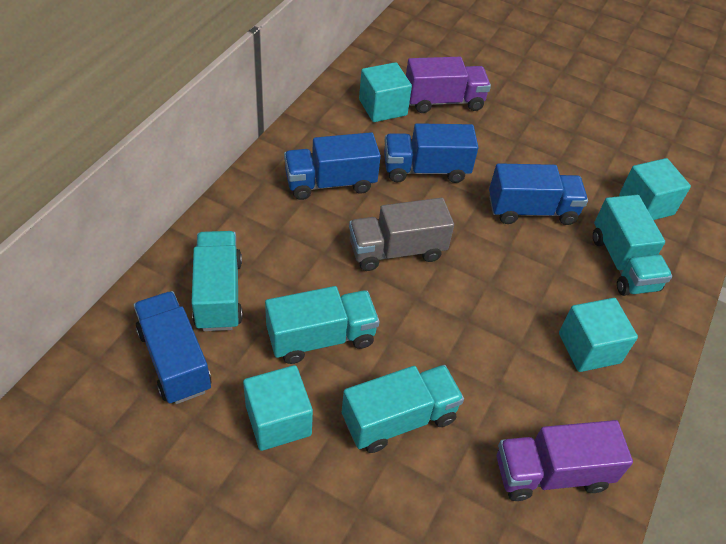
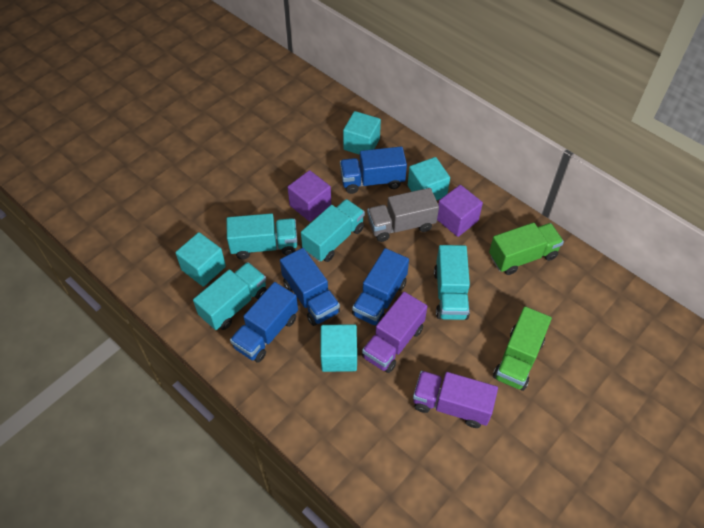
green truck: 0 -> 2
purple cube: 0 -> 2

